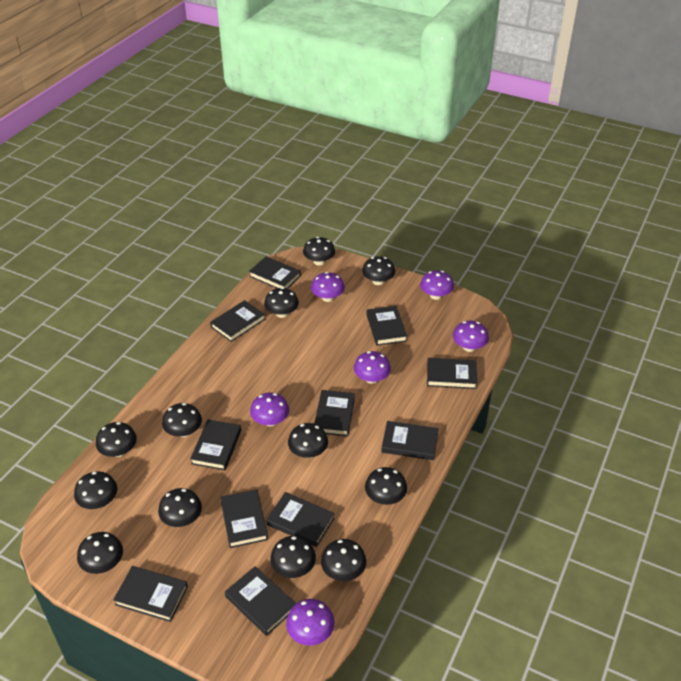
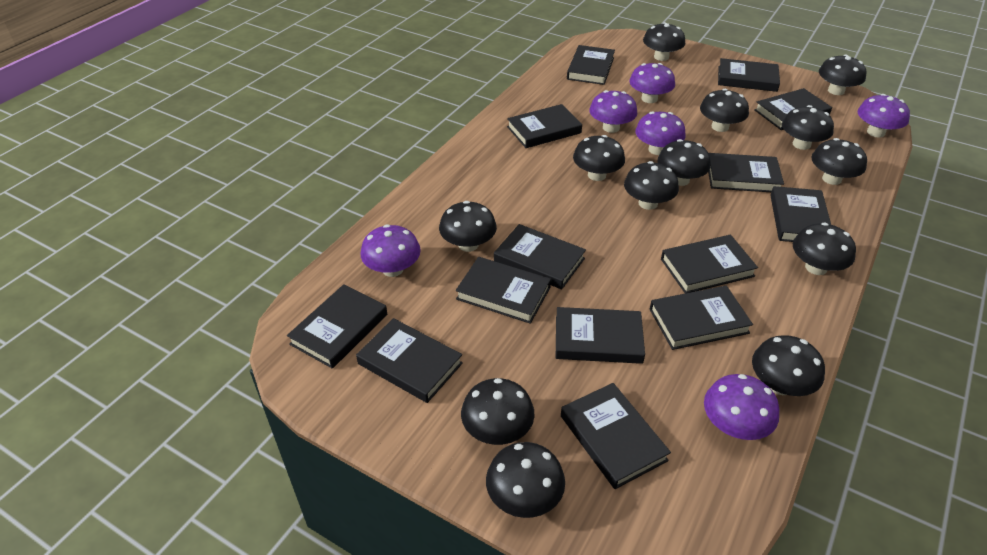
black book: 11 -> 14
black mushroom: 12 -> 13

